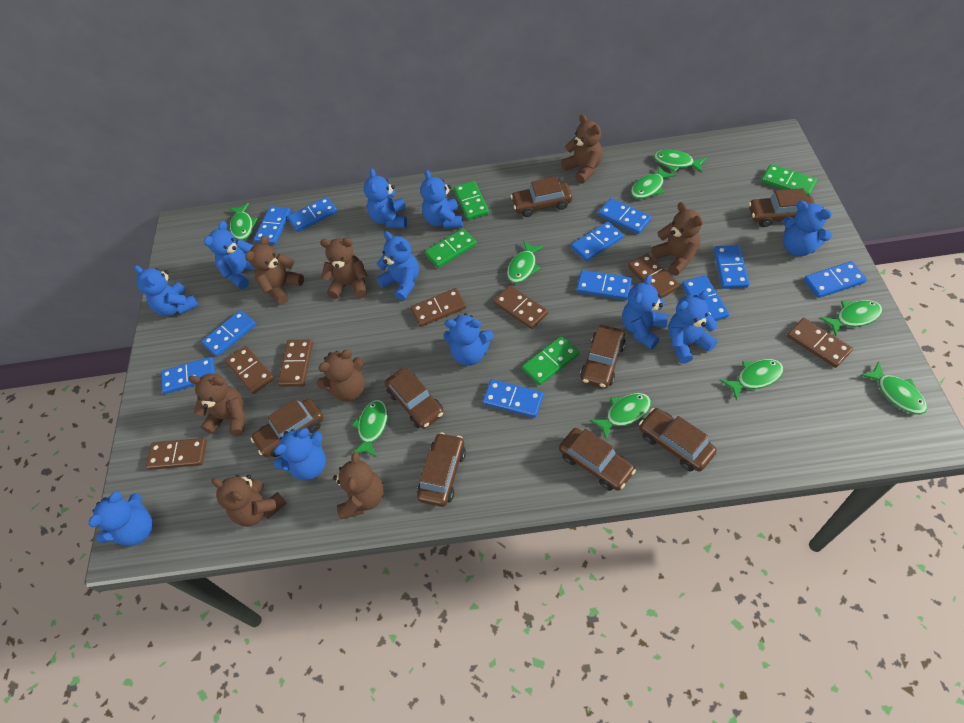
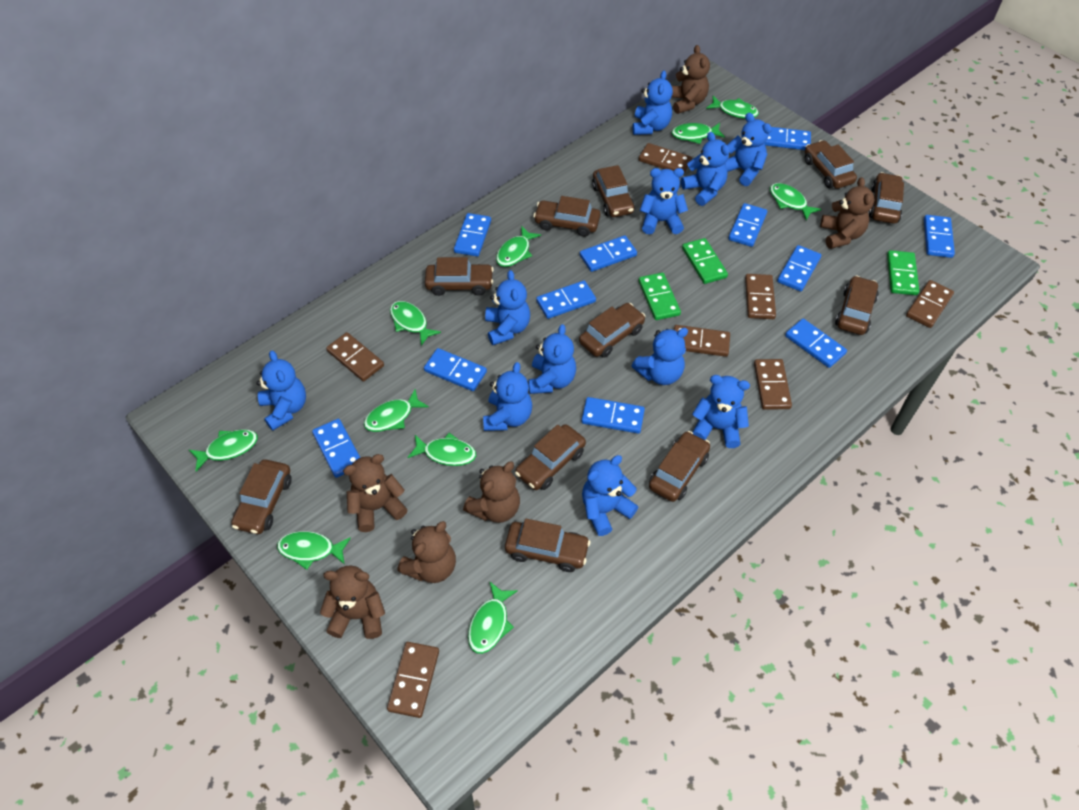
brown car: 8 -> 11
brown teddy bear: 8 -> 6
green domino: 4 -> 3
green fish: 9 -> 10

